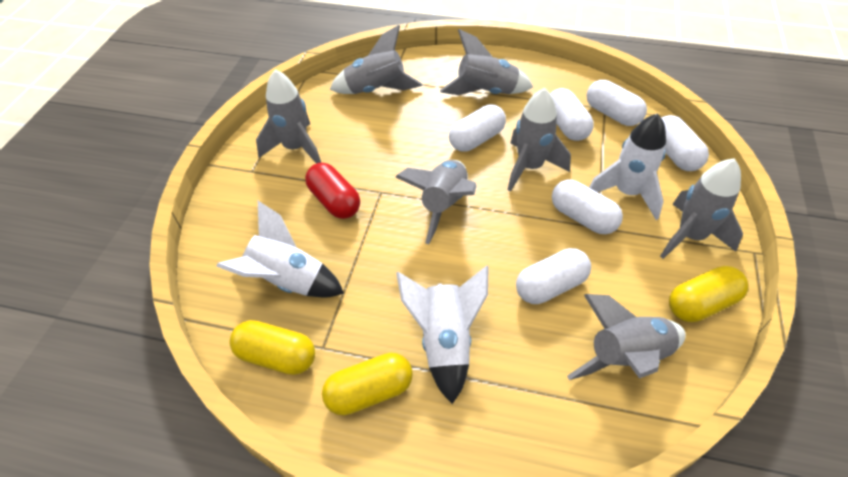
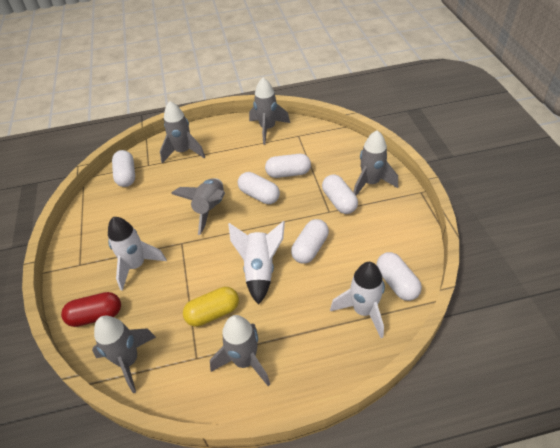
grey rocket: 7 -> 6
yellow capsule: 3 -> 1

